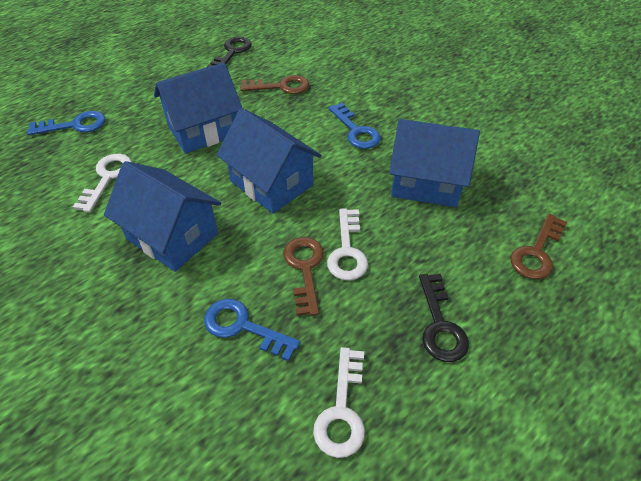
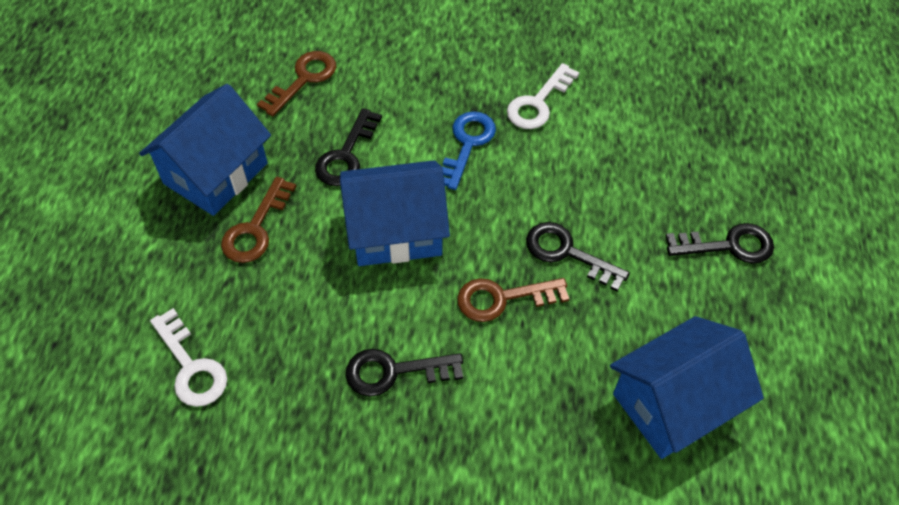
black key: 2 -> 4
blue house: 4 -> 3
blue key: 3 -> 1
white key: 3 -> 2

